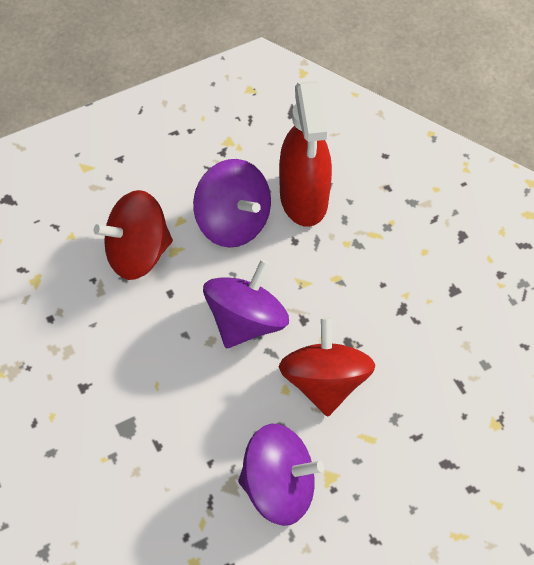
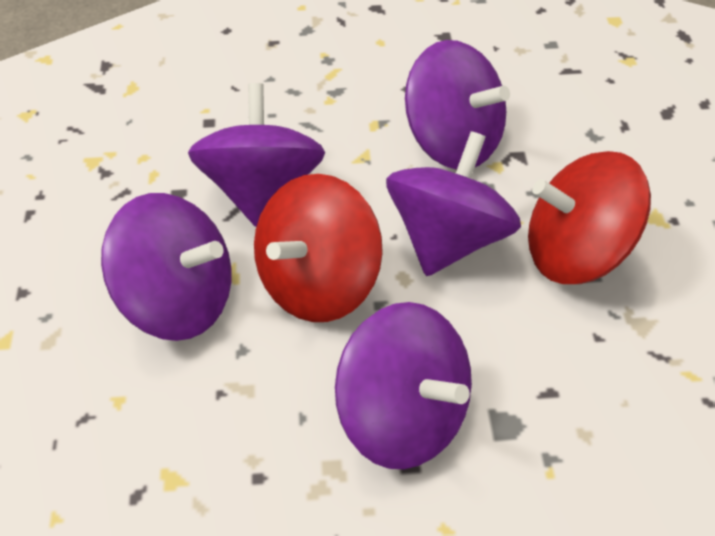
purple spinning top: 3 -> 5
red spray bottle: 1 -> 0

